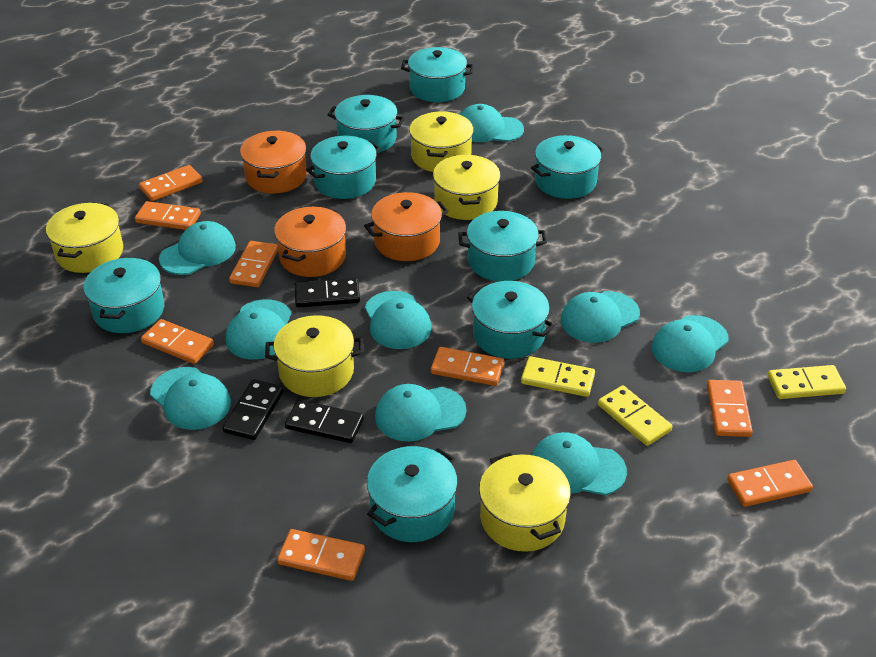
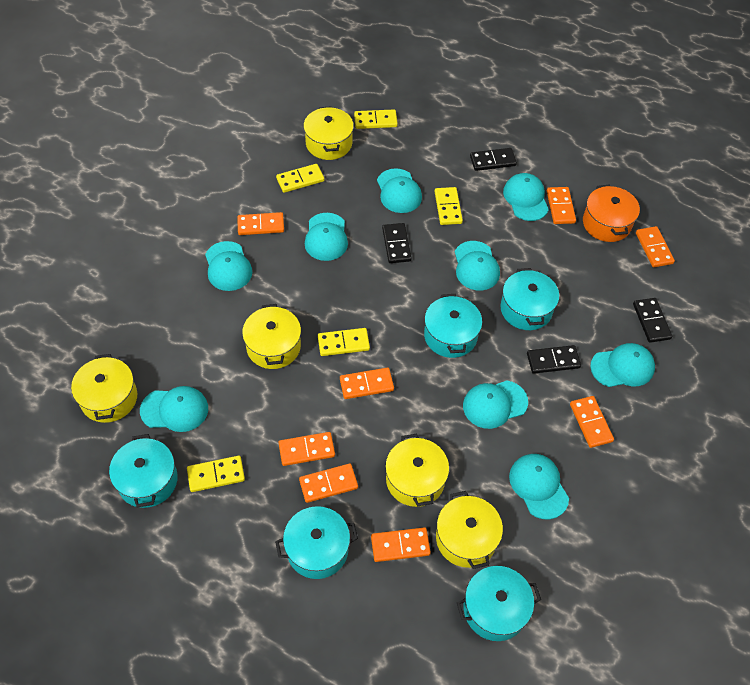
black domino: 3 -> 4
orange pot: 3 -> 1
turquoise pot: 8 -> 5
yellow domino: 3 -> 5

